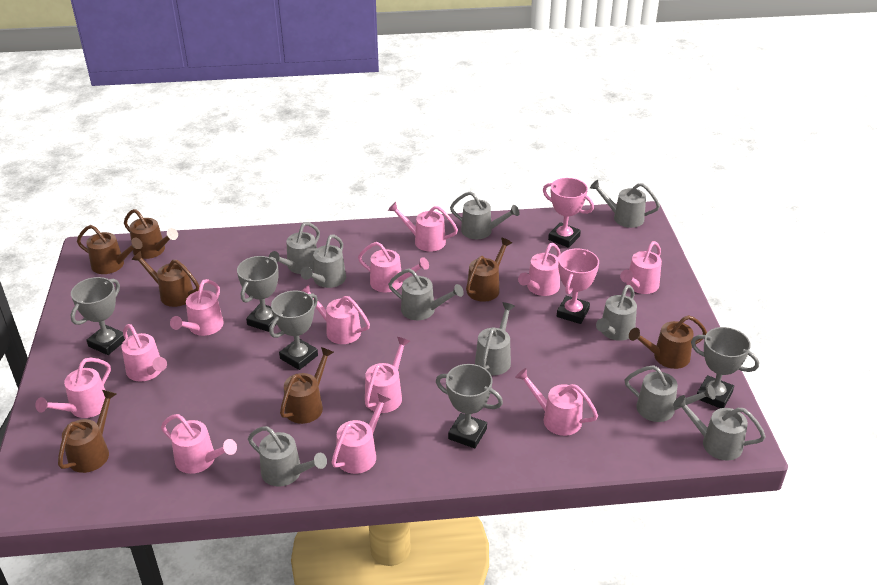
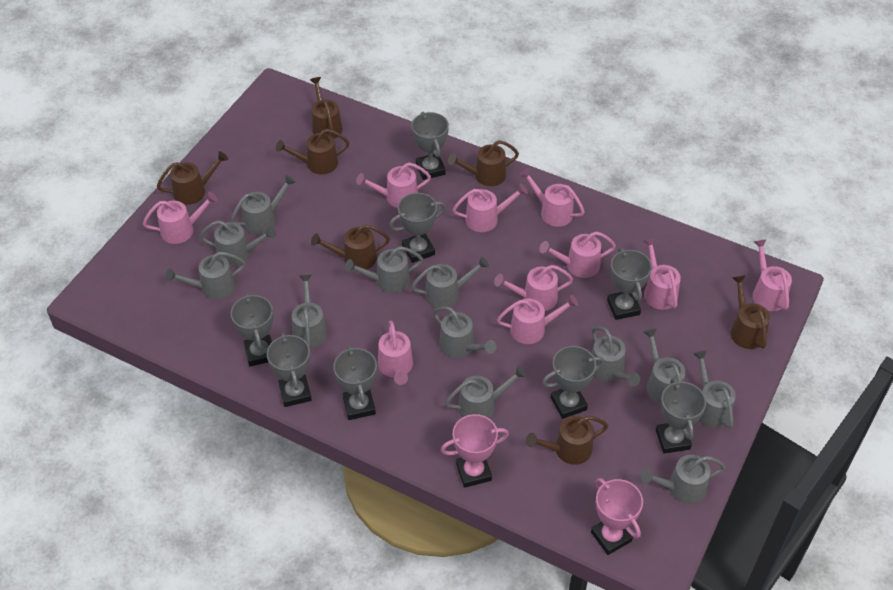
grey trophy: 5 -> 8
grey watering can: 10 -> 12
pink watering can: 12 -> 10

